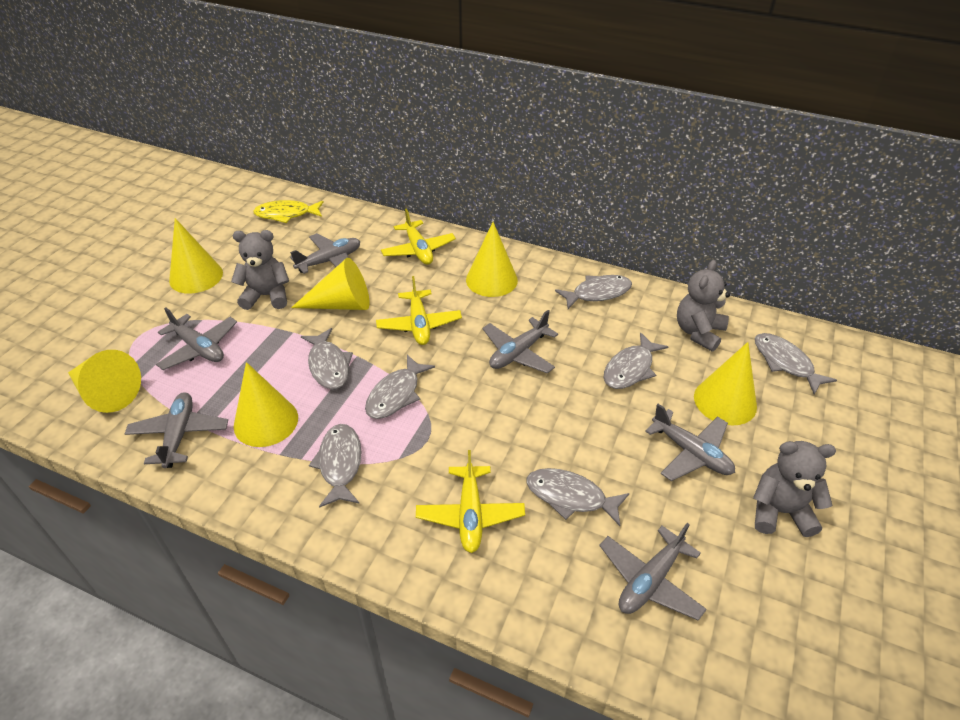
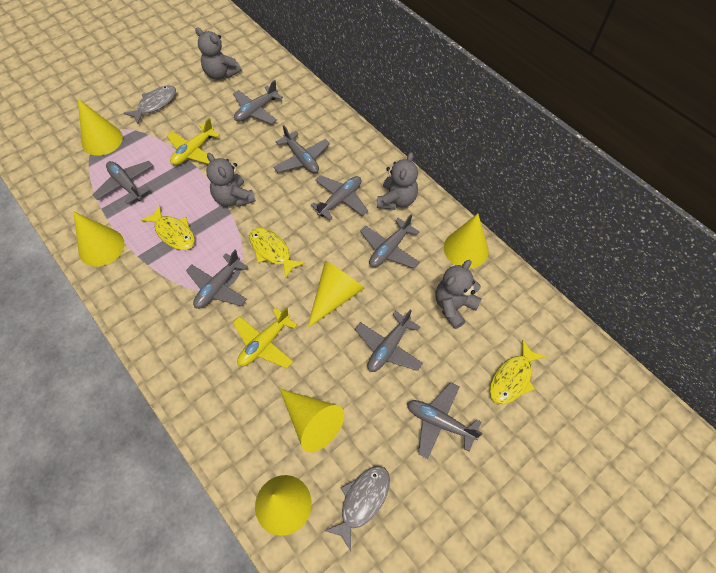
grey fish: 7 -> 2
grey plane: 6 -> 8
grey teddy bear: 3 -> 4
yellow fish: 1 -> 3
yellow plane: 3 -> 2

